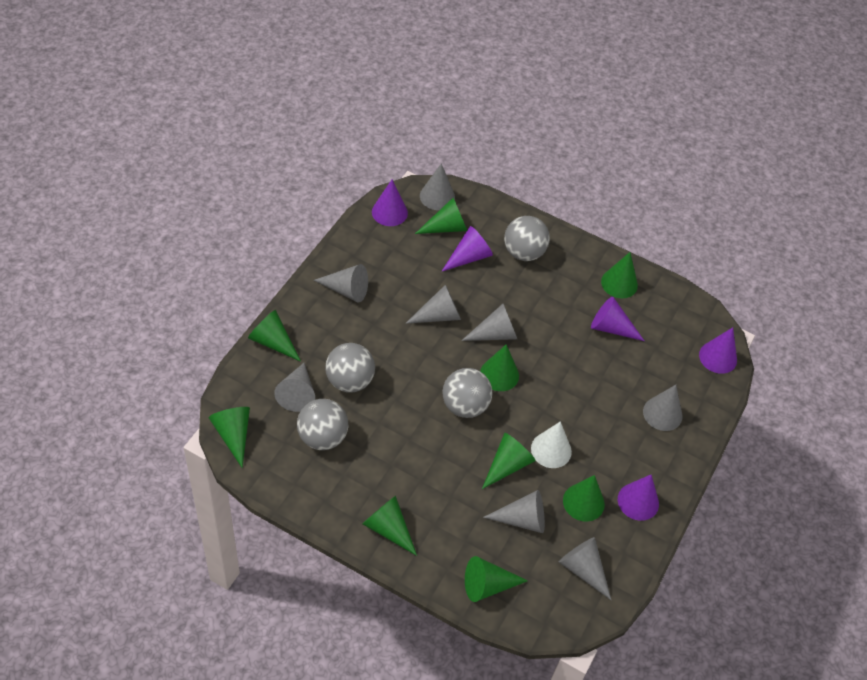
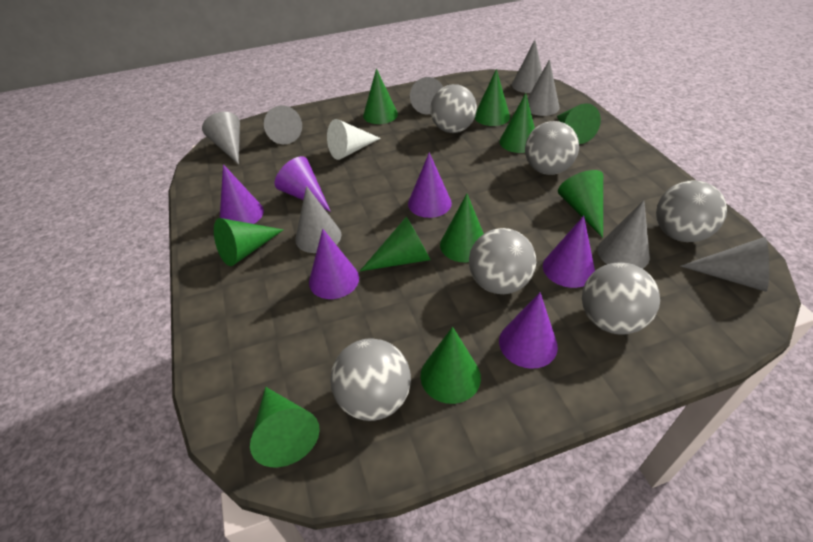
green cone: 9 -> 10
grey ball: 4 -> 6
purple cone: 5 -> 6

